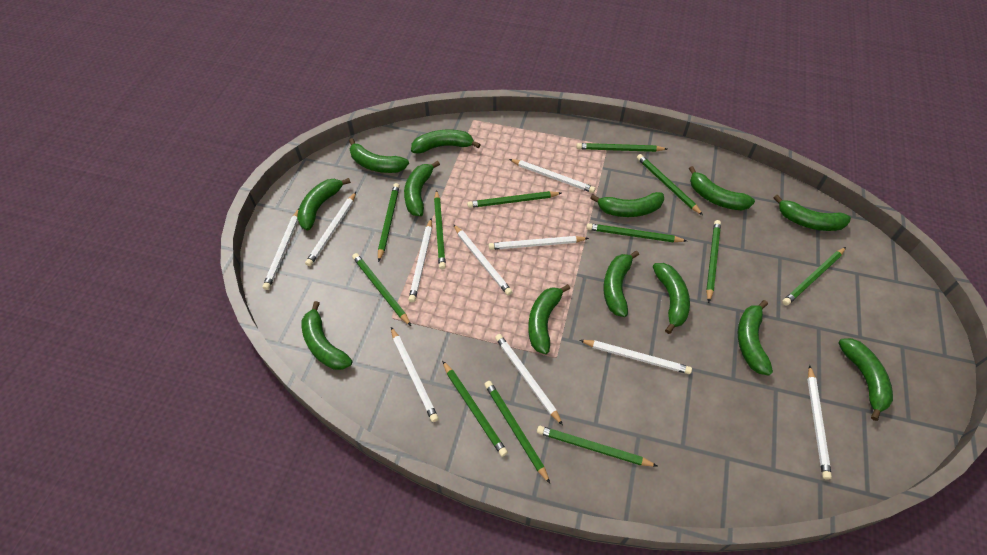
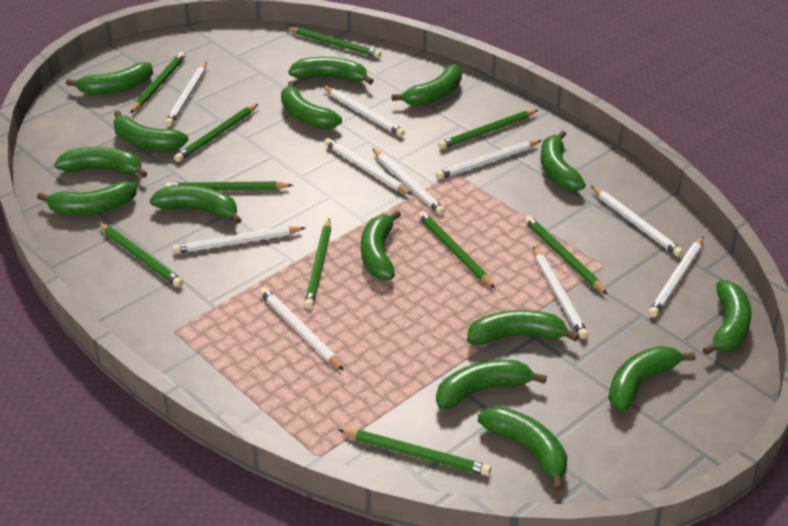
green banana: 13 -> 15
green pencil: 12 -> 10

